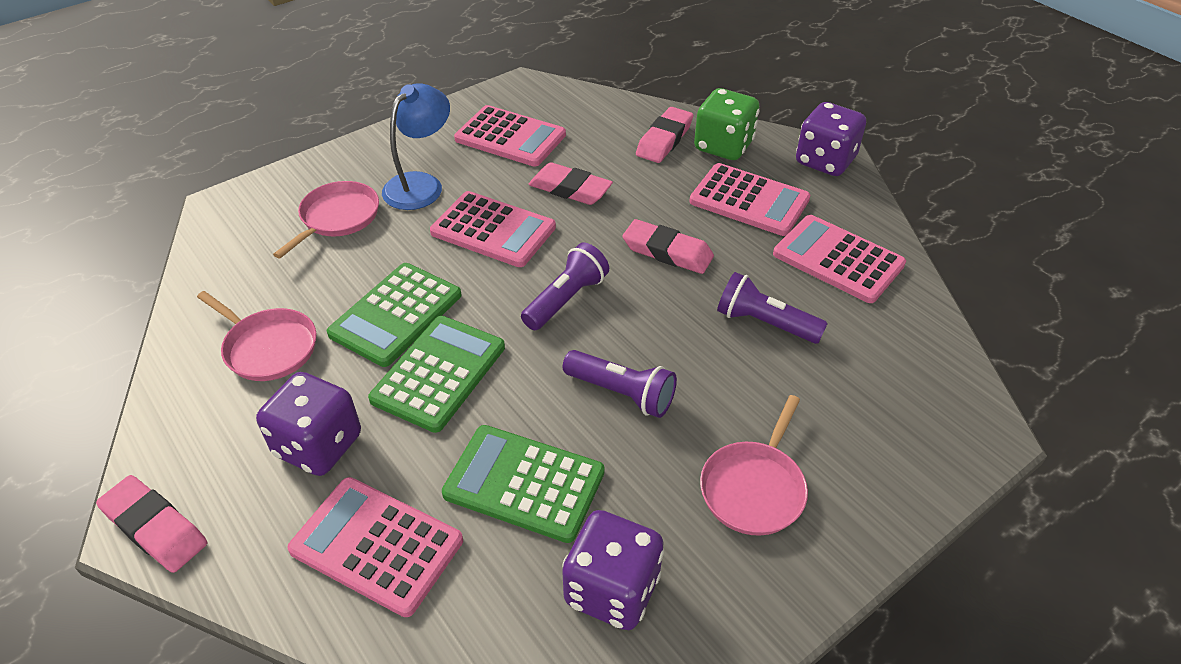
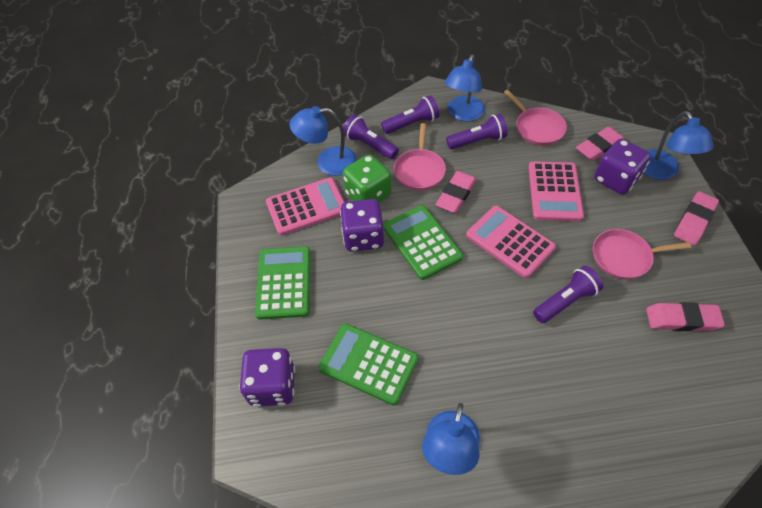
blue lamp: 1 -> 4
pink calculator: 5 -> 3
purple flashlight: 3 -> 4

